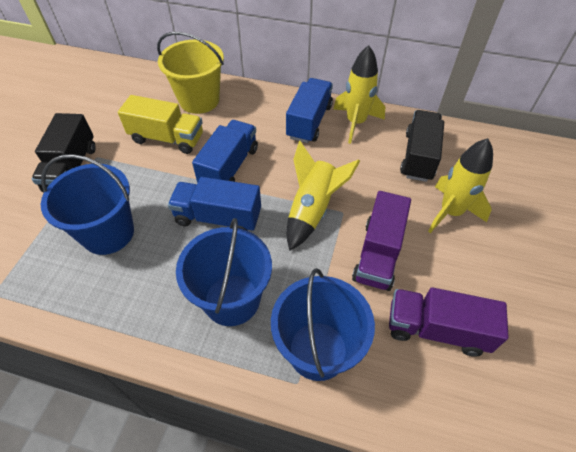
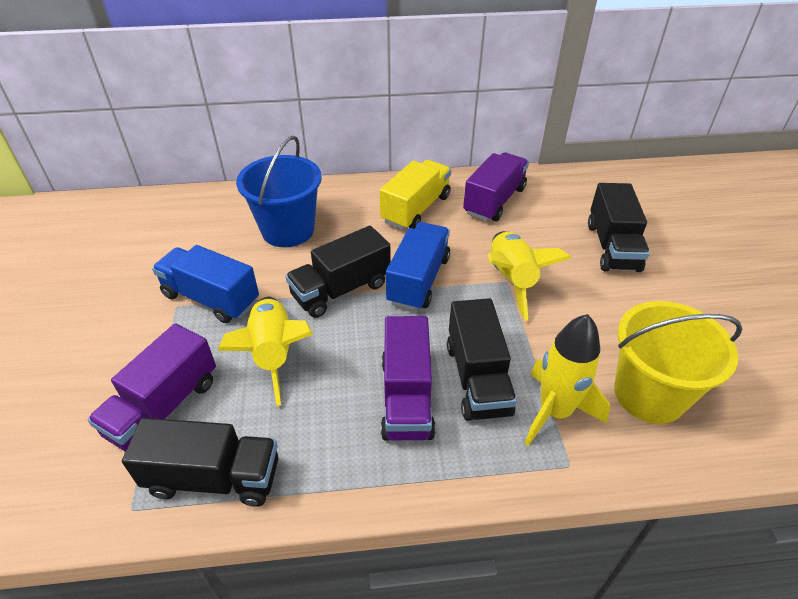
black truck: 2 -> 4
blue bucket: 3 -> 1
blue truck: 3 -> 2
purple truck: 2 -> 3

